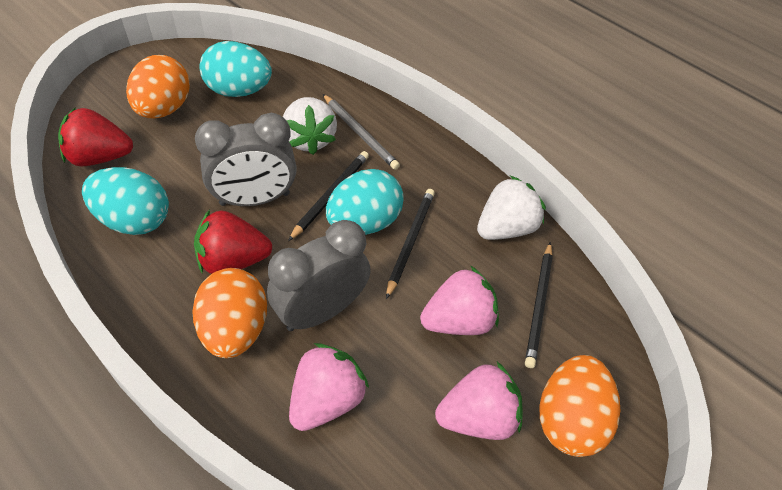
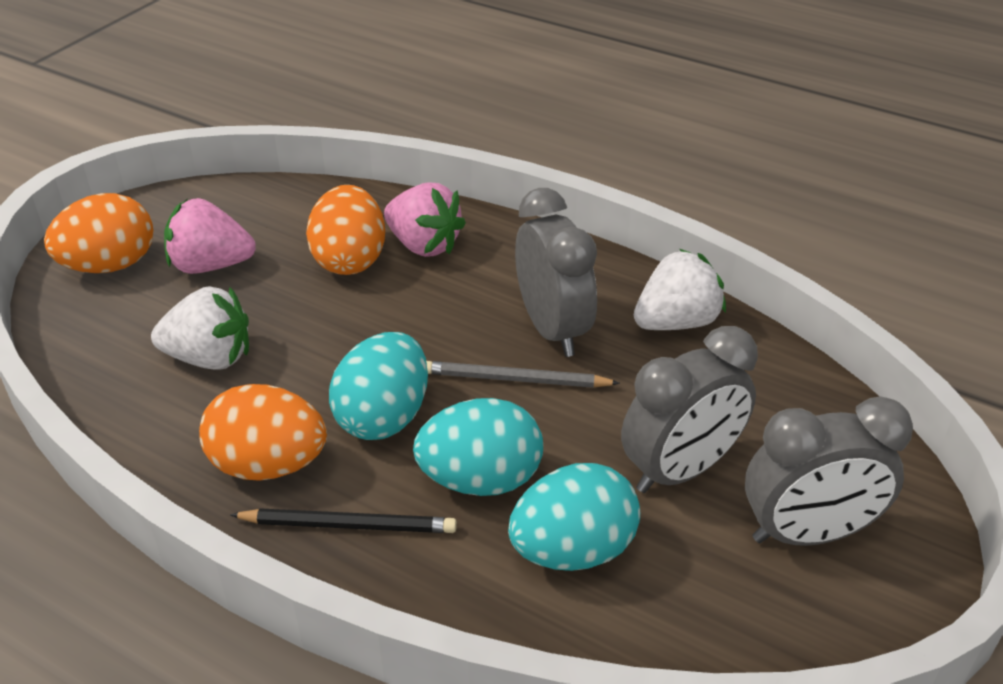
black pencil: 3 -> 1
grey clock: 2 -> 3
pink strawberry: 3 -> 2
red strawberry: 2 -> 0

